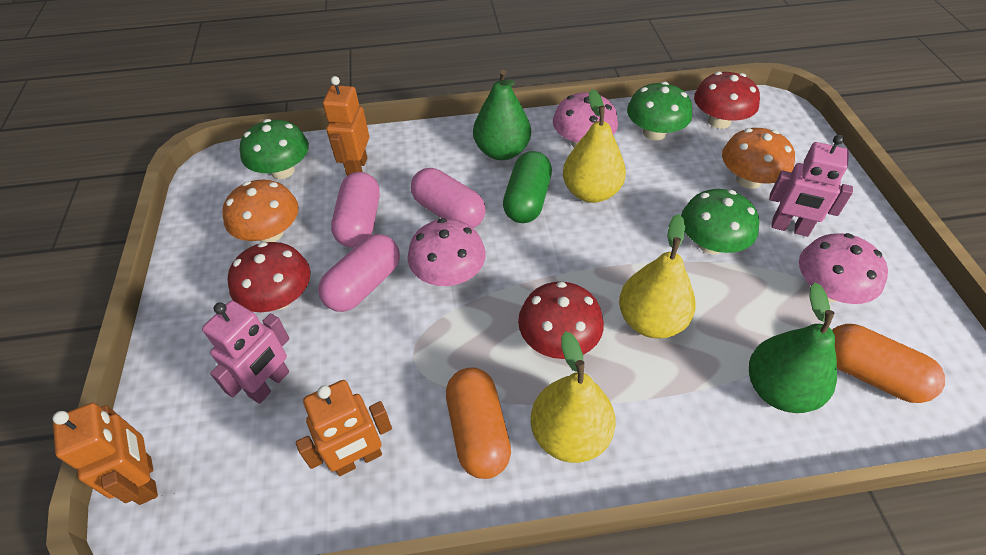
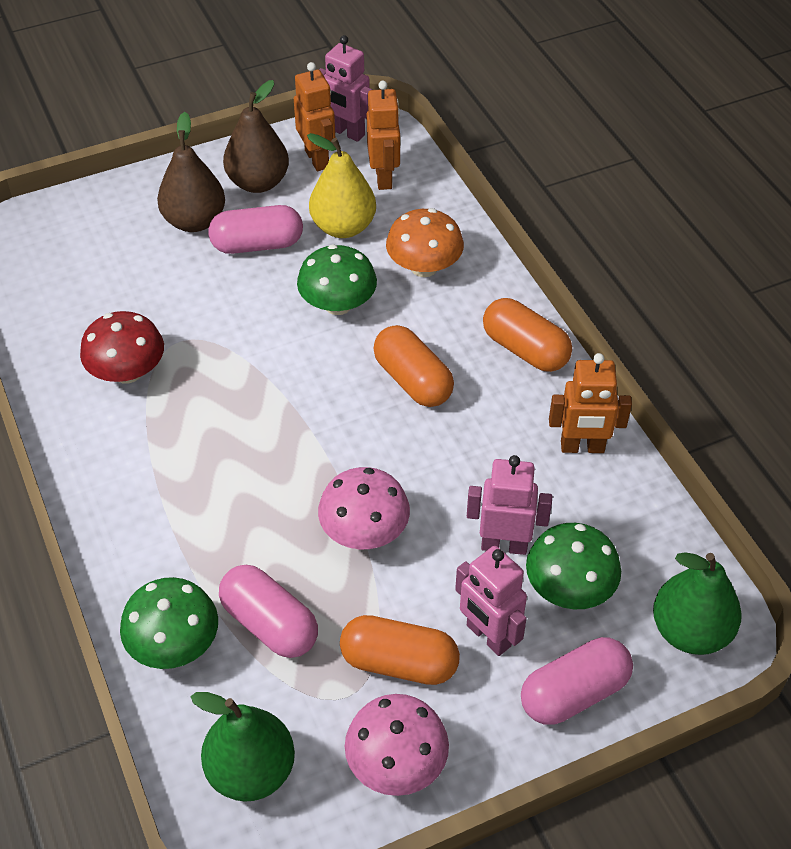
brown pear: 0 -> 2
green capsule: 1 -> 0
orange capsule: 2 -> 3
orange mushroom: 2 -> 1
pink mushroom: 3 -> 2
pink robot: 2 -> 3
red mushroom: 3 -> 1
yellow pear: 3 -> 1

